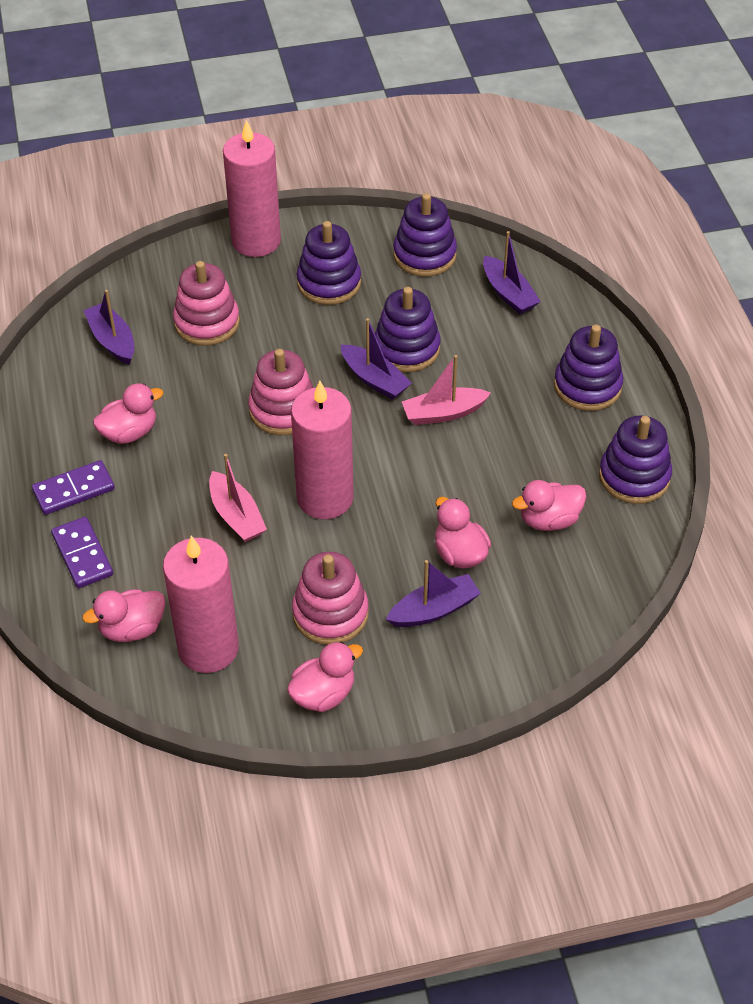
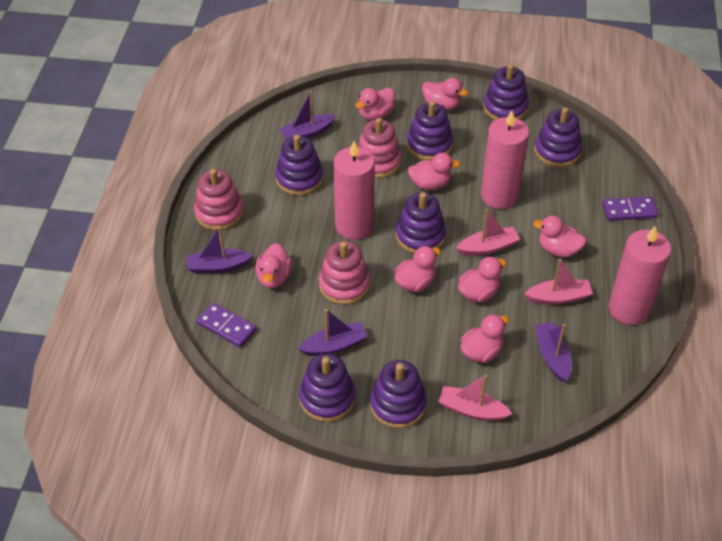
pink boat: 2 -> 3
pink duck: 5 -> 8
purple stacking toy: 5 -> 7

